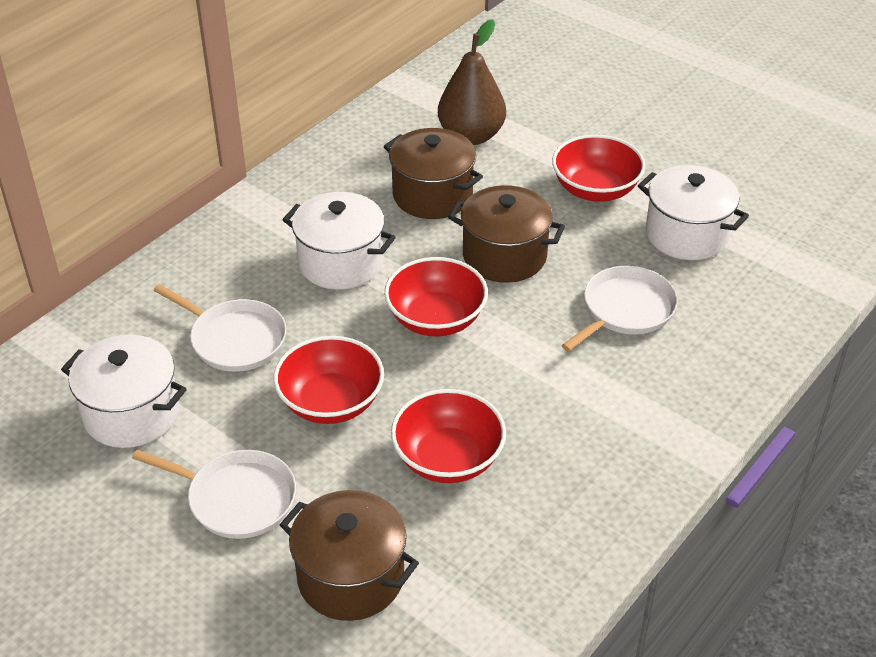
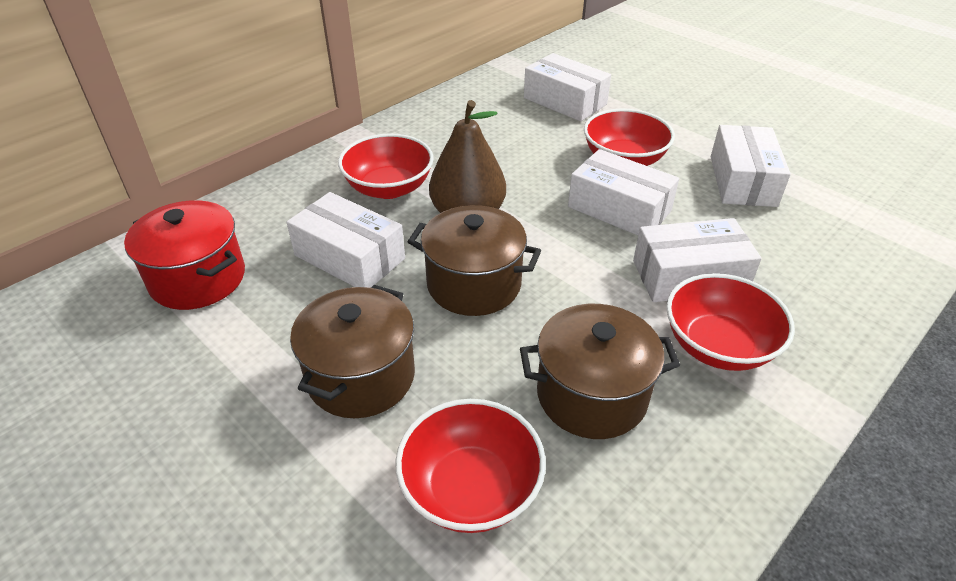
red pot: 0 -> 1
white box: 0 -> 5
white pan: 3 -> 0
white pot: 3 -> 0

